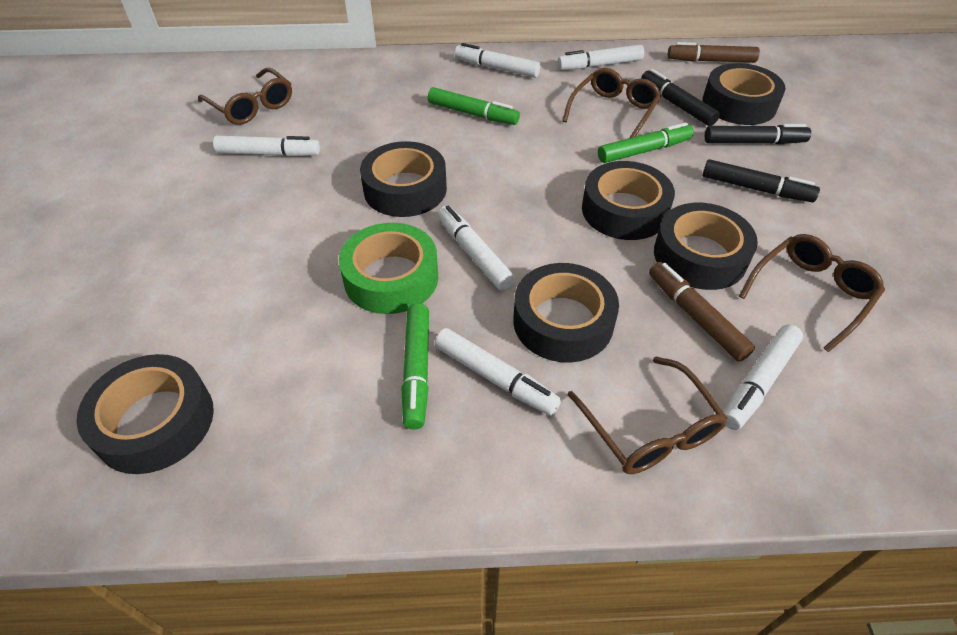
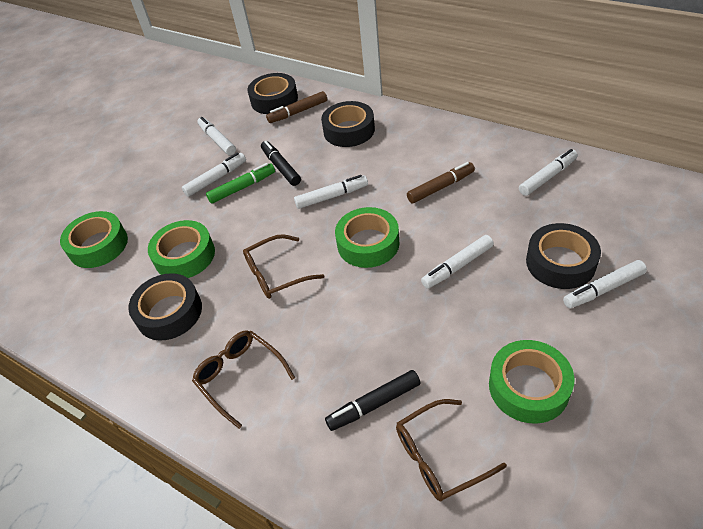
black marker: 3 -> 2
black tape: 6 -> 4
brown glasses: 4 -> 3
green marker: 3 -> 1
green tape: 1 -> 4

